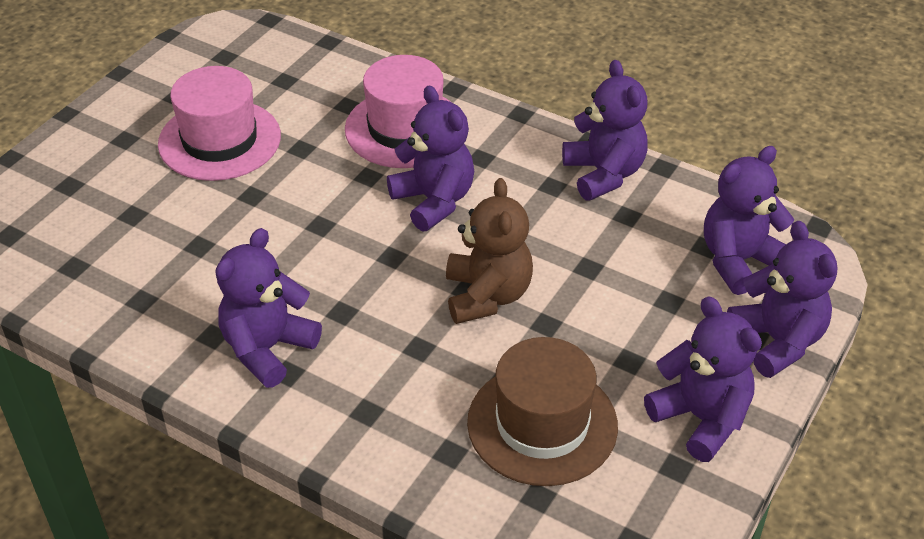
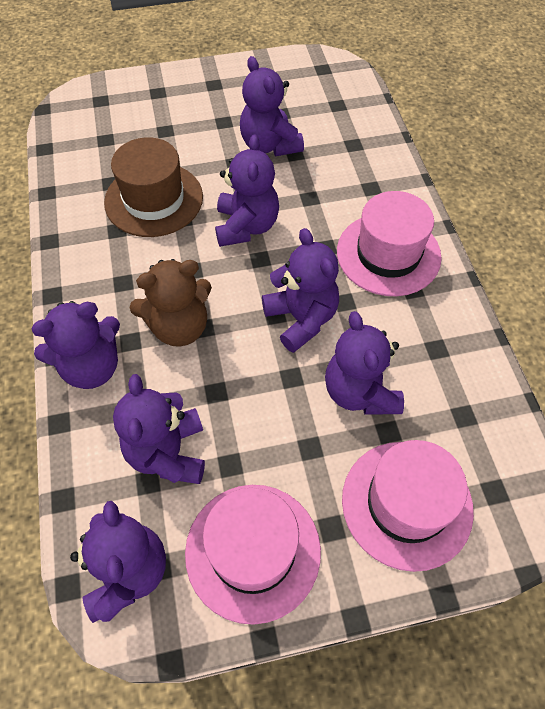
pink hat: 2 -> 3
purple teddy bear: 6 -> 7

